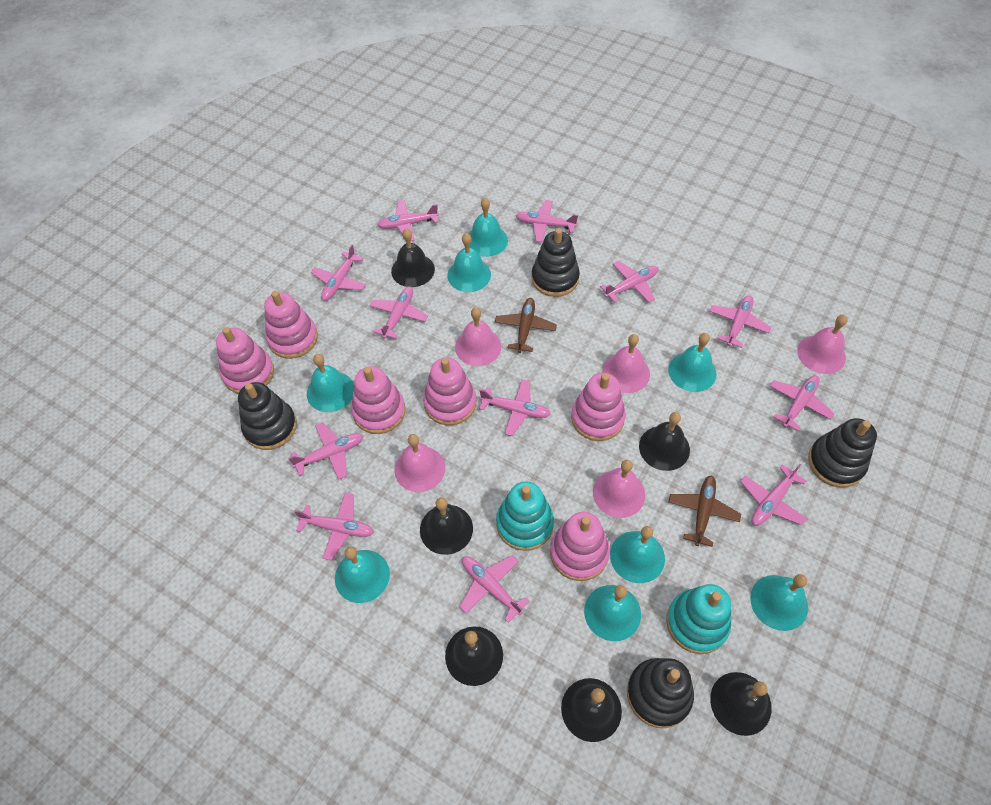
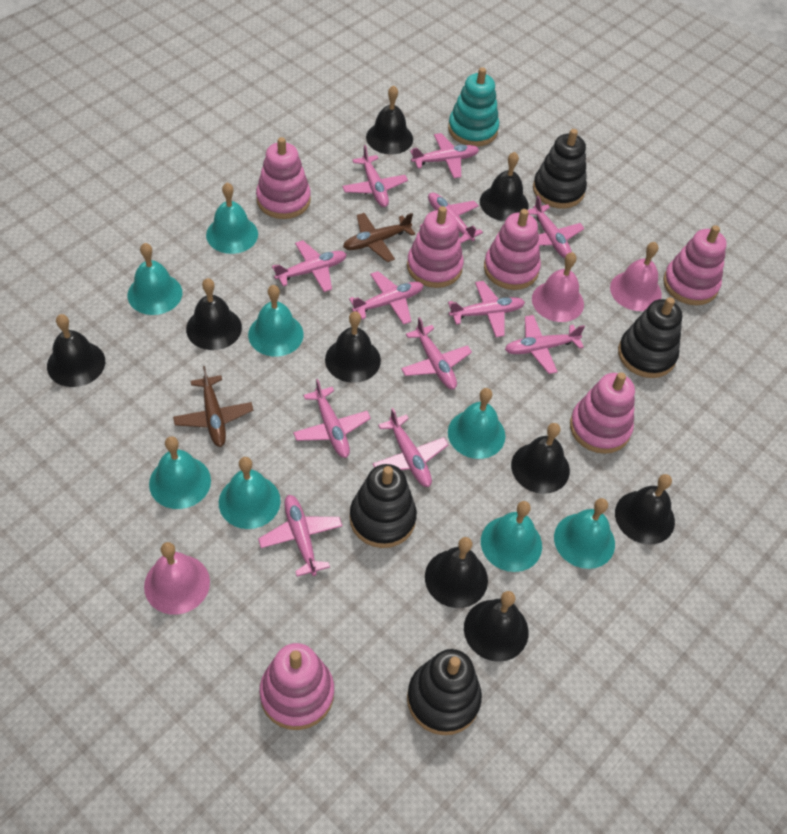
black bell: 6 -> 9
pink bell: 5 -> 3
turquoise stacking toy: 2 -> 1

